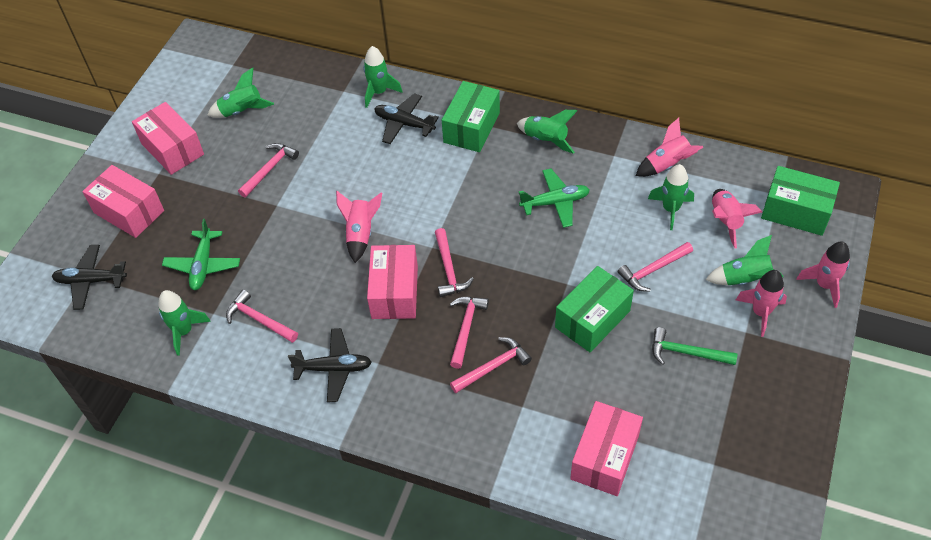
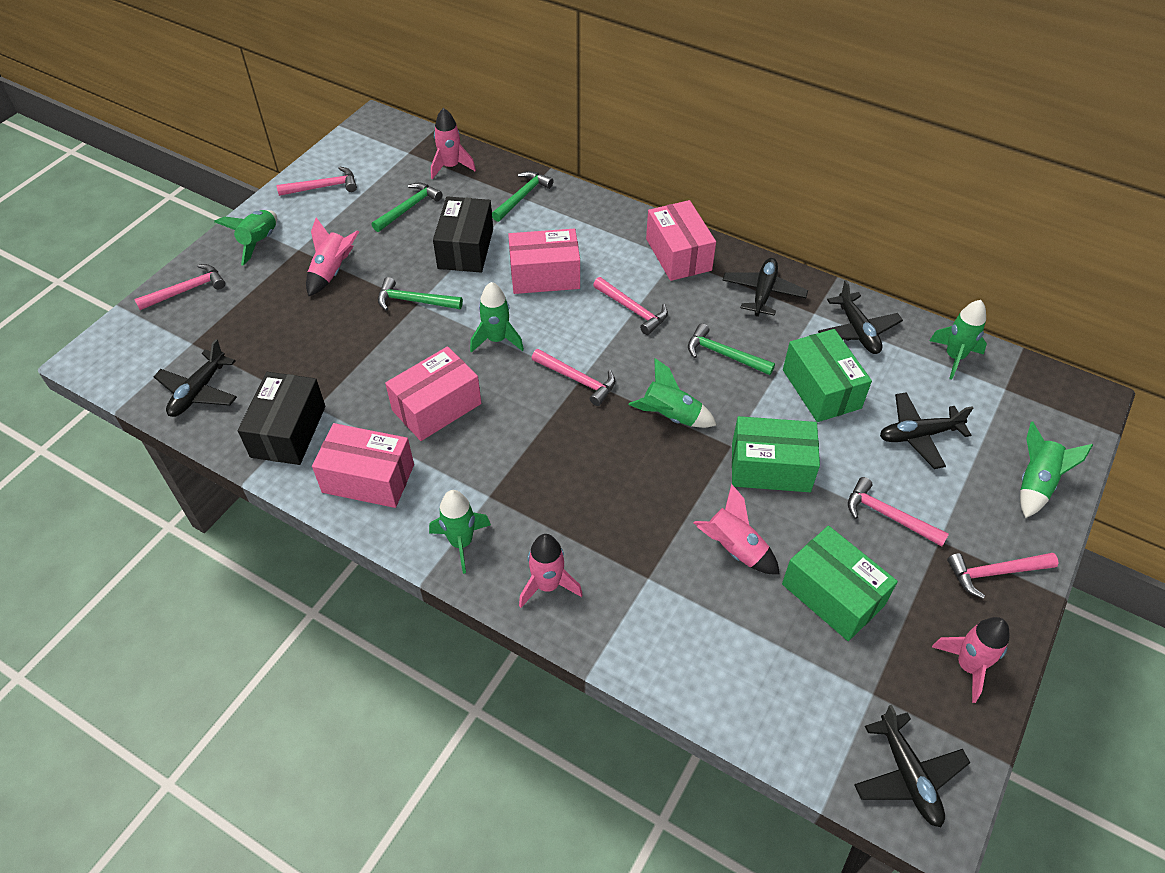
black box: 0 -> 2
black plane: 3 -> 5
green hammer: 1 -> 4
green plane: 2 -> 0

